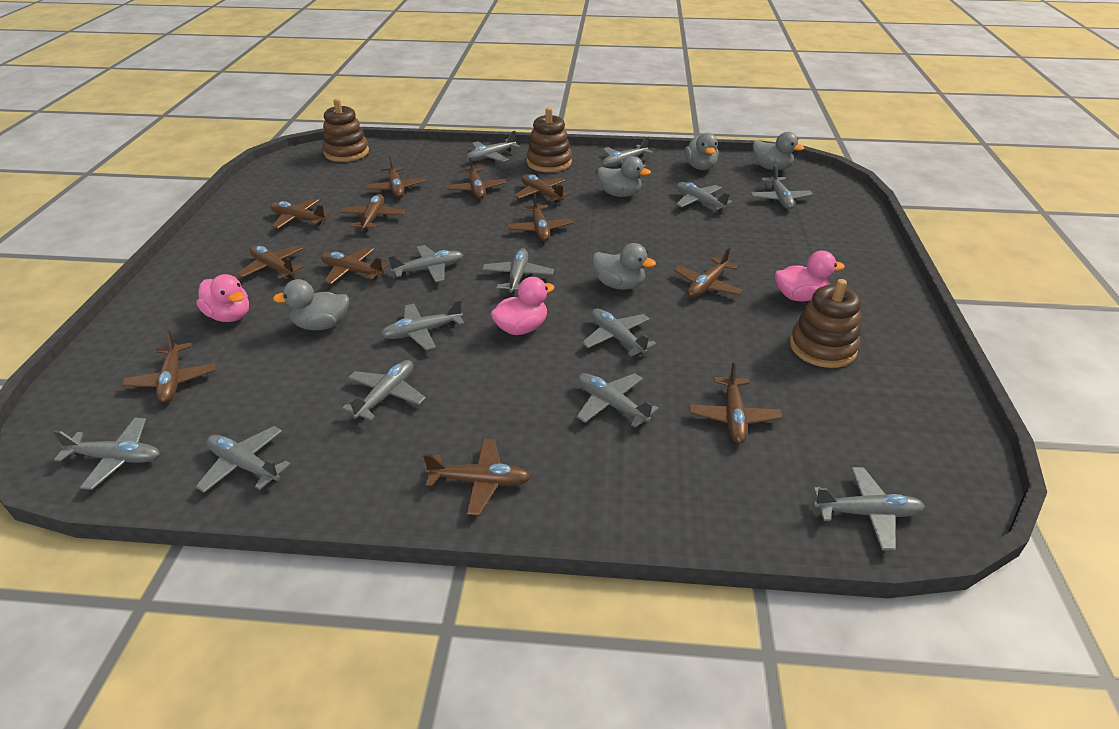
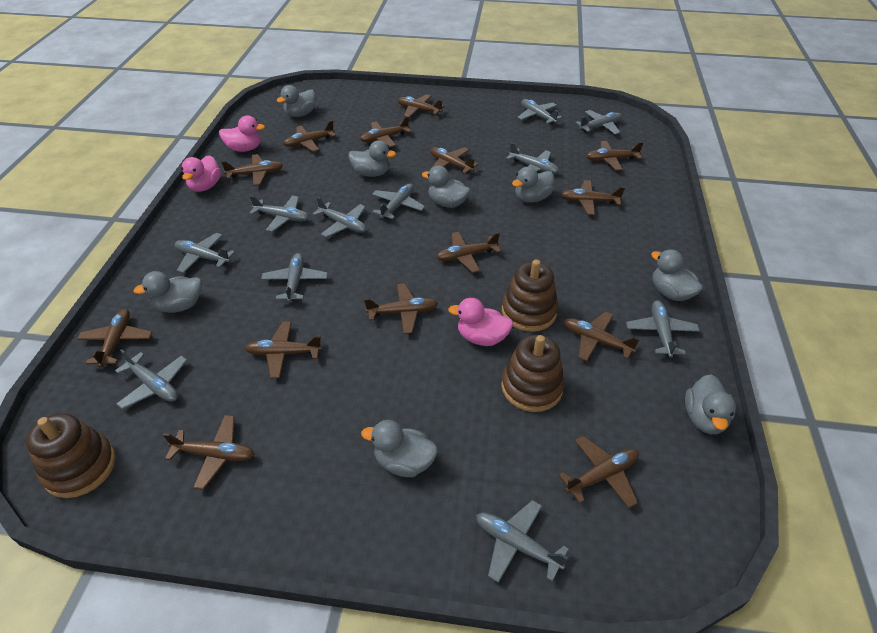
brown plane: 12 -> 14
grey duck: 5 -> 8
grey plane: 13 -> 11

